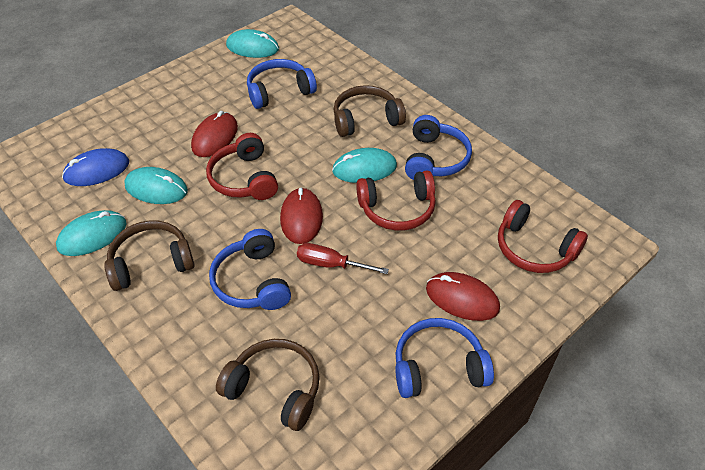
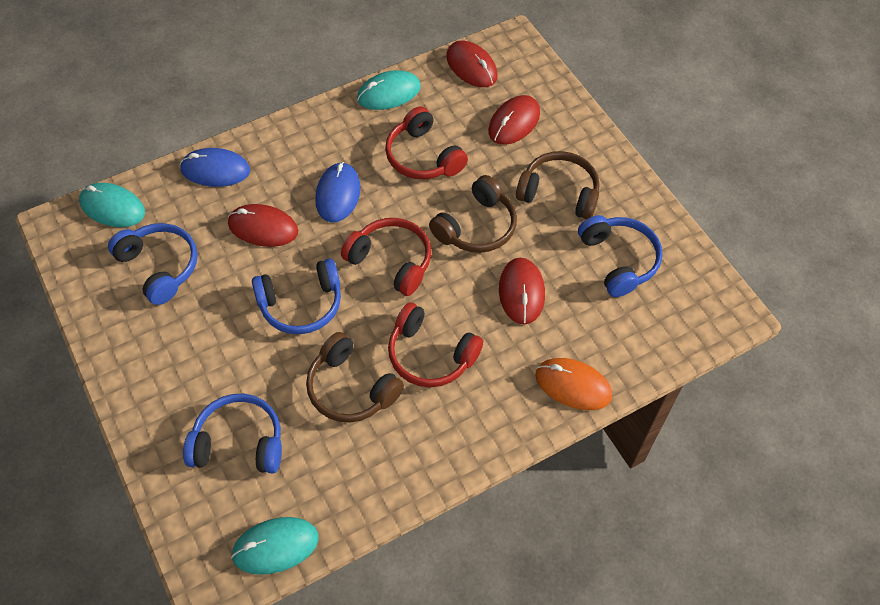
blue mouse: 1 -> 2
orange mouse: 0 -> 1
red mouse: 3 -> 4
red screwdriver: 1 -> 0
turquoise mouse: 4 -> 3

